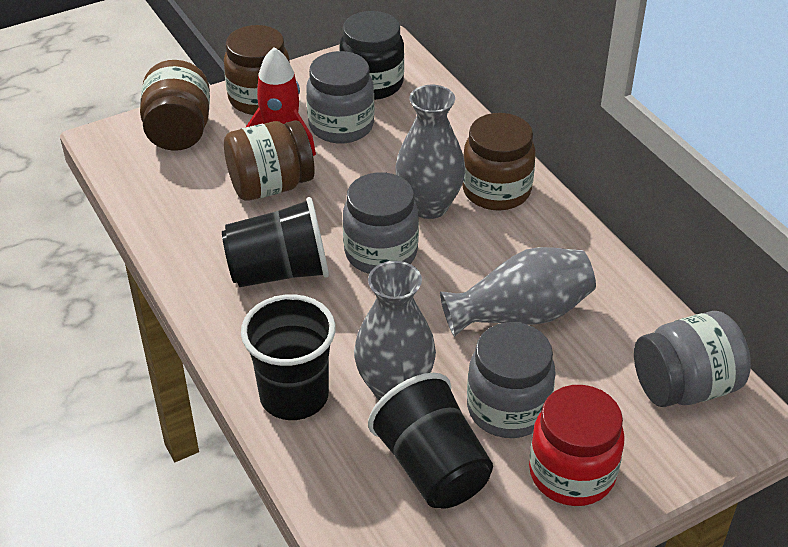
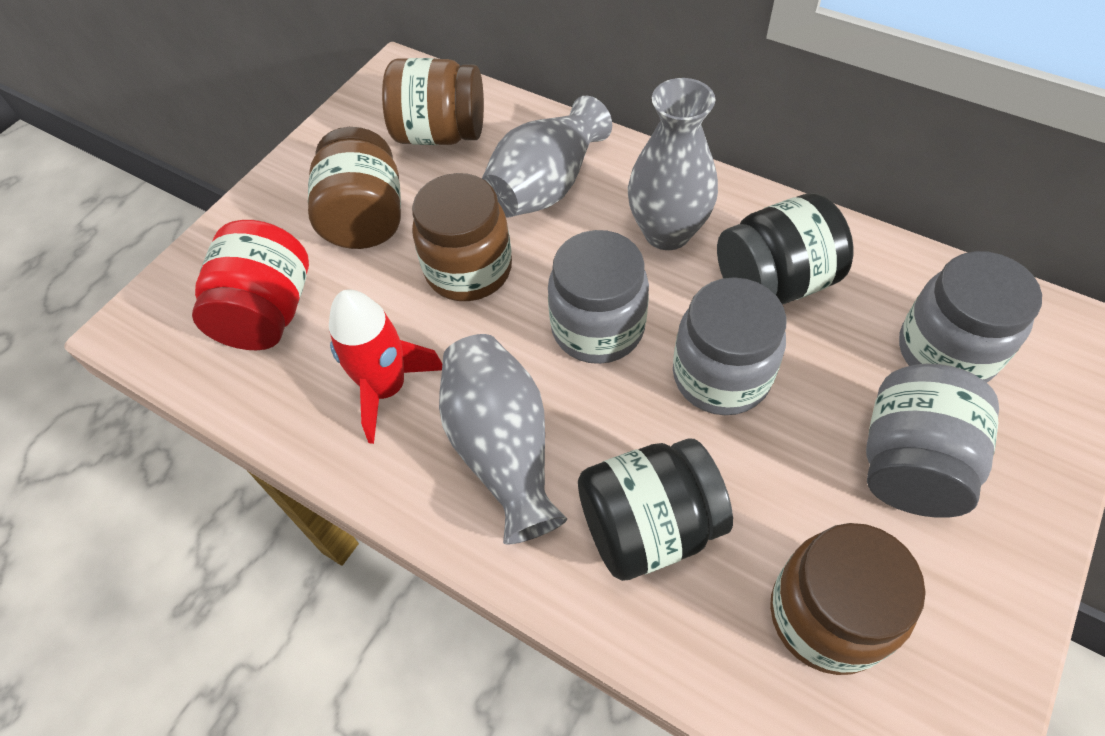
black cup: 3 -> 0
black jar: 1 -> 2

